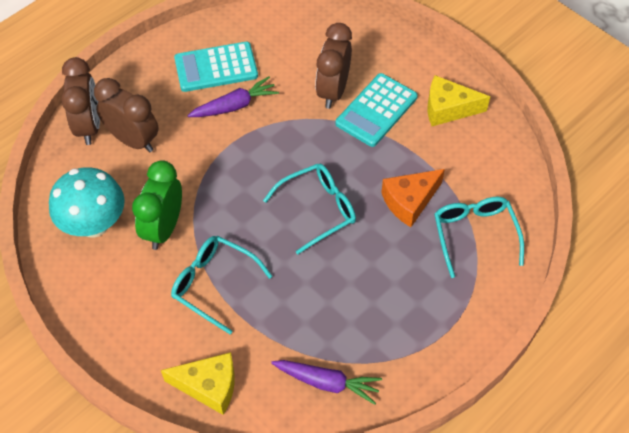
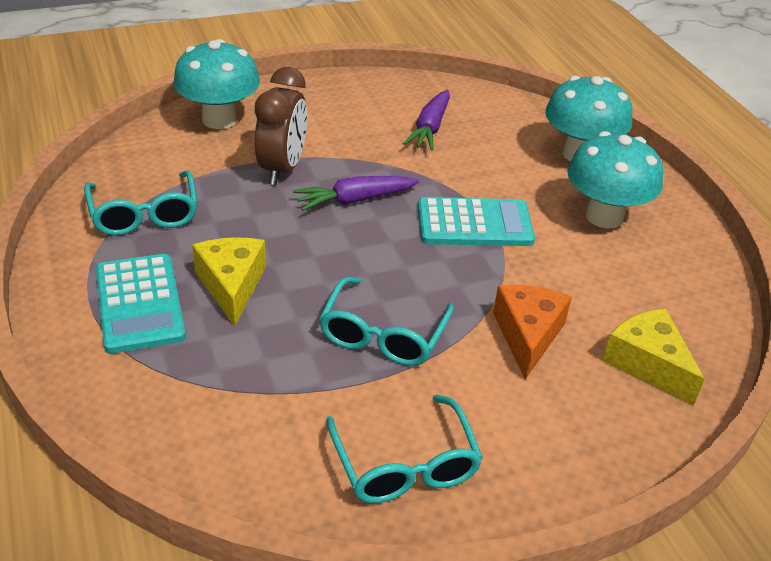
brown clock: 3 -> 1
green clock: 1 -> 0
turquoise mushroom: 1 -> 3

